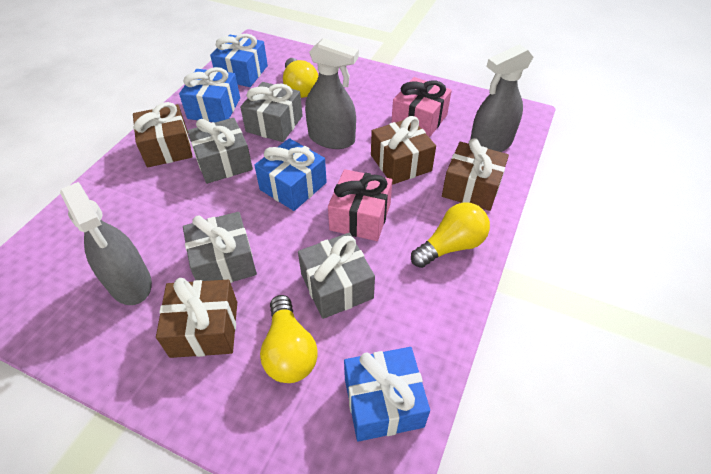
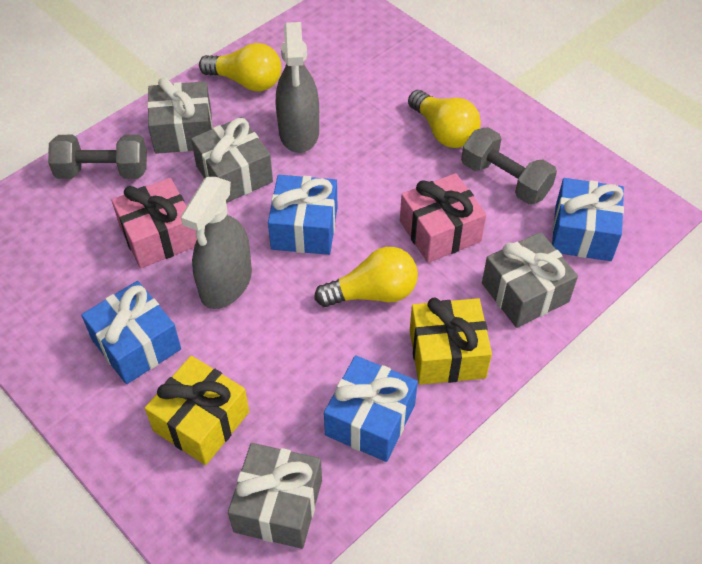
brown gift: 4 -> 0
grey dumbbell: 0 -> 2
grey spray bottle: 3 -> 2
yellow gift: 0 -> 2

